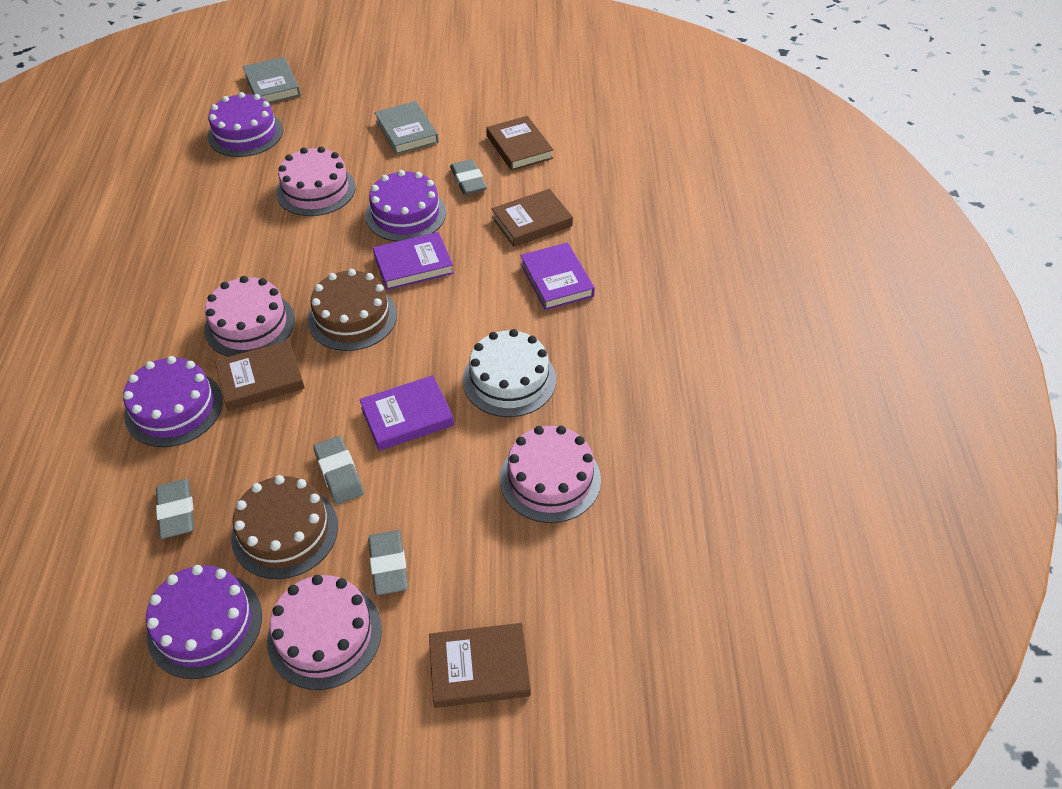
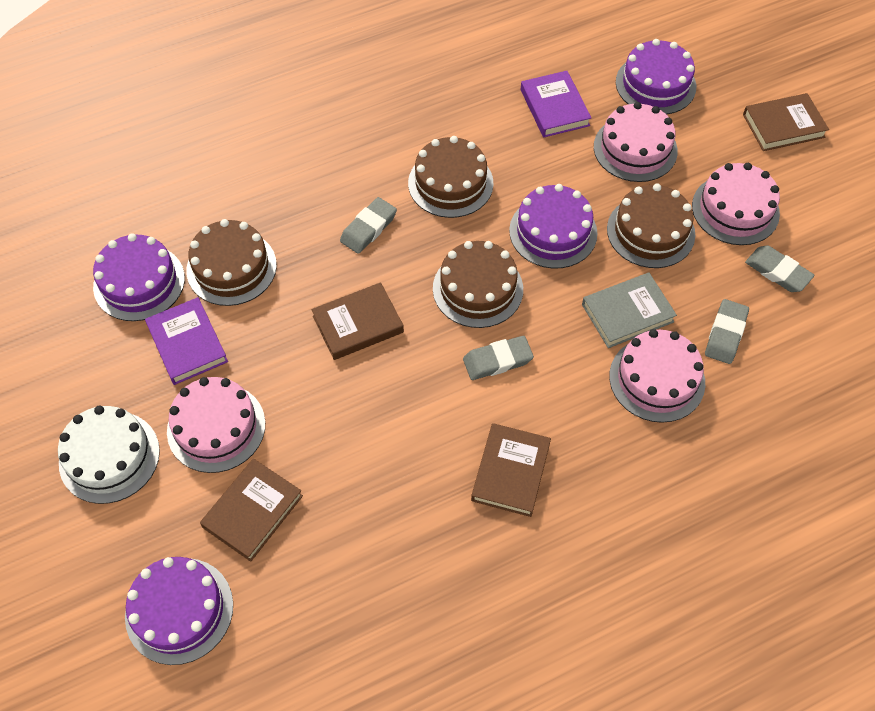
brown cake: 2 -> 4
grey book: 2 -> 1
purple book: 3 -> 2

